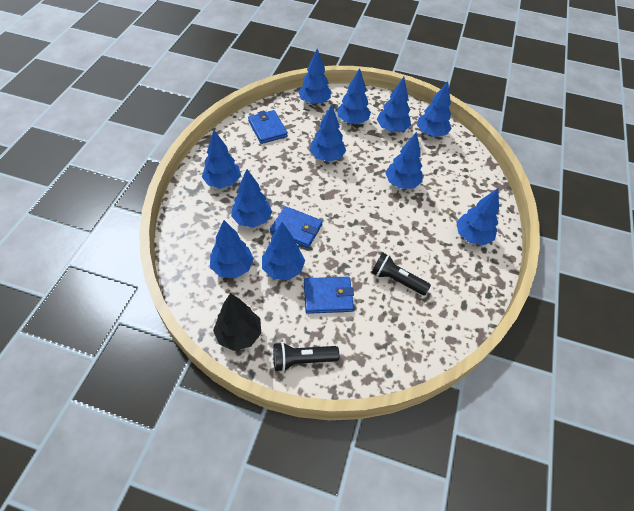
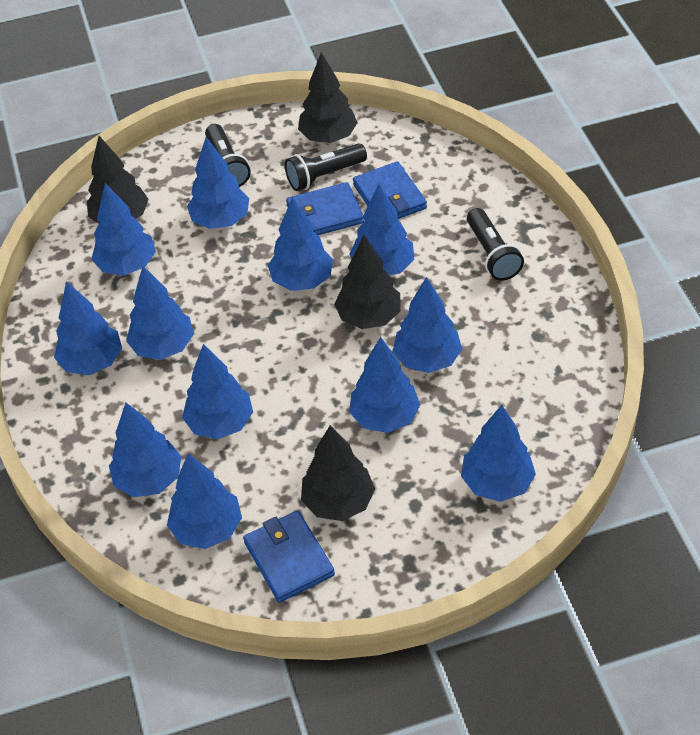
black flashlight: 2 -> 3
black tree: 1 -> 4
blue tree: 11 -> 12

